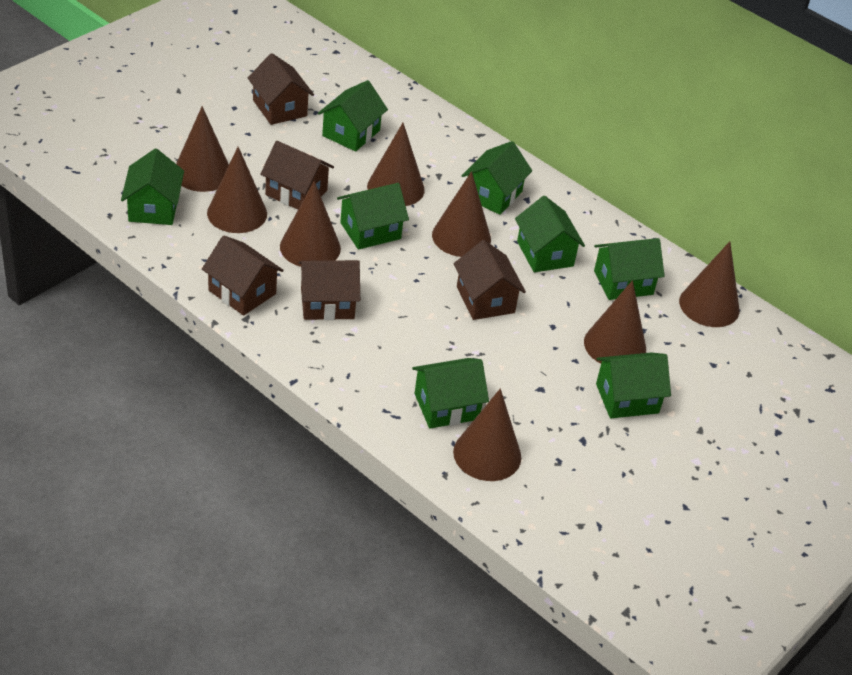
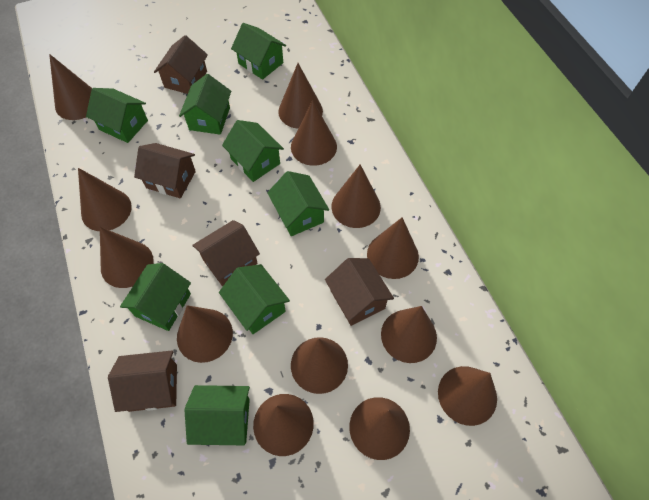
brown cone: 8 -> 13

